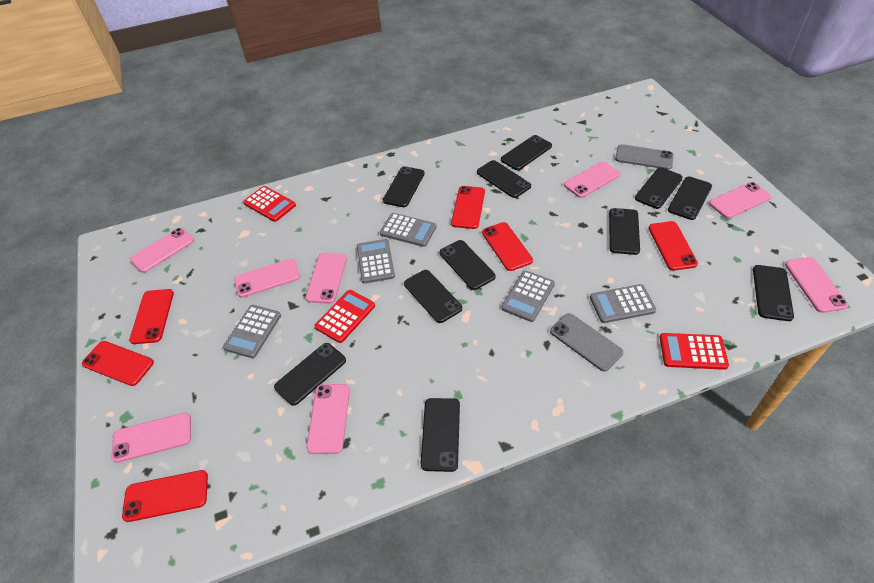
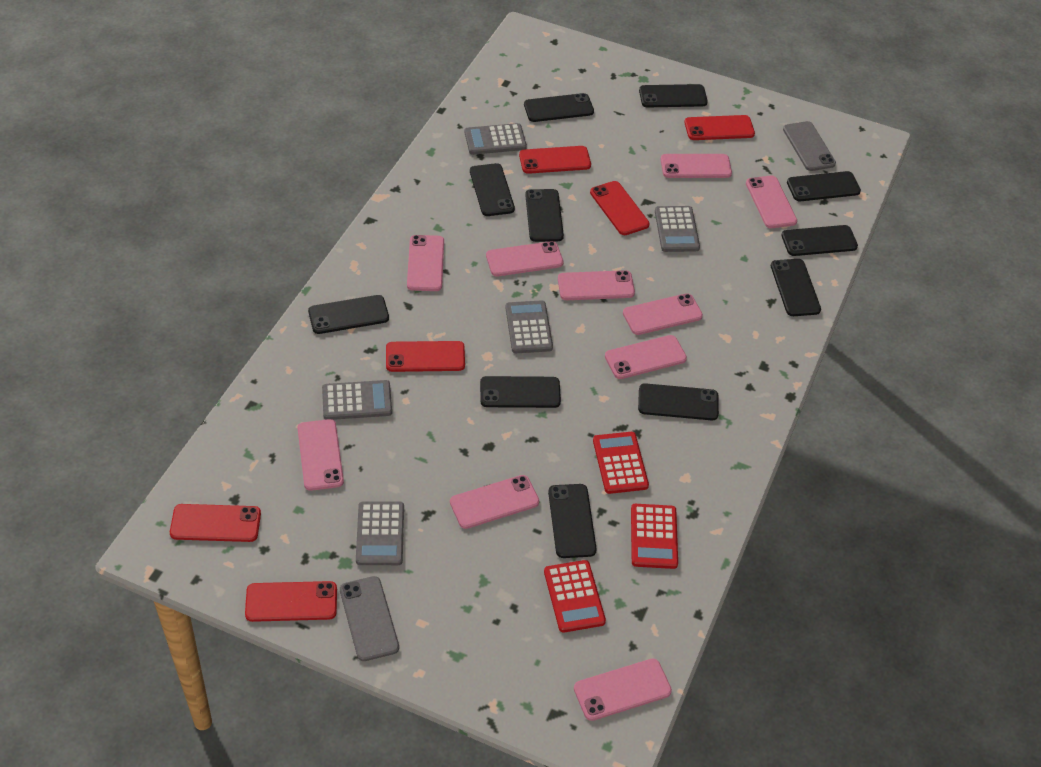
pink phone: 8 -> 10

